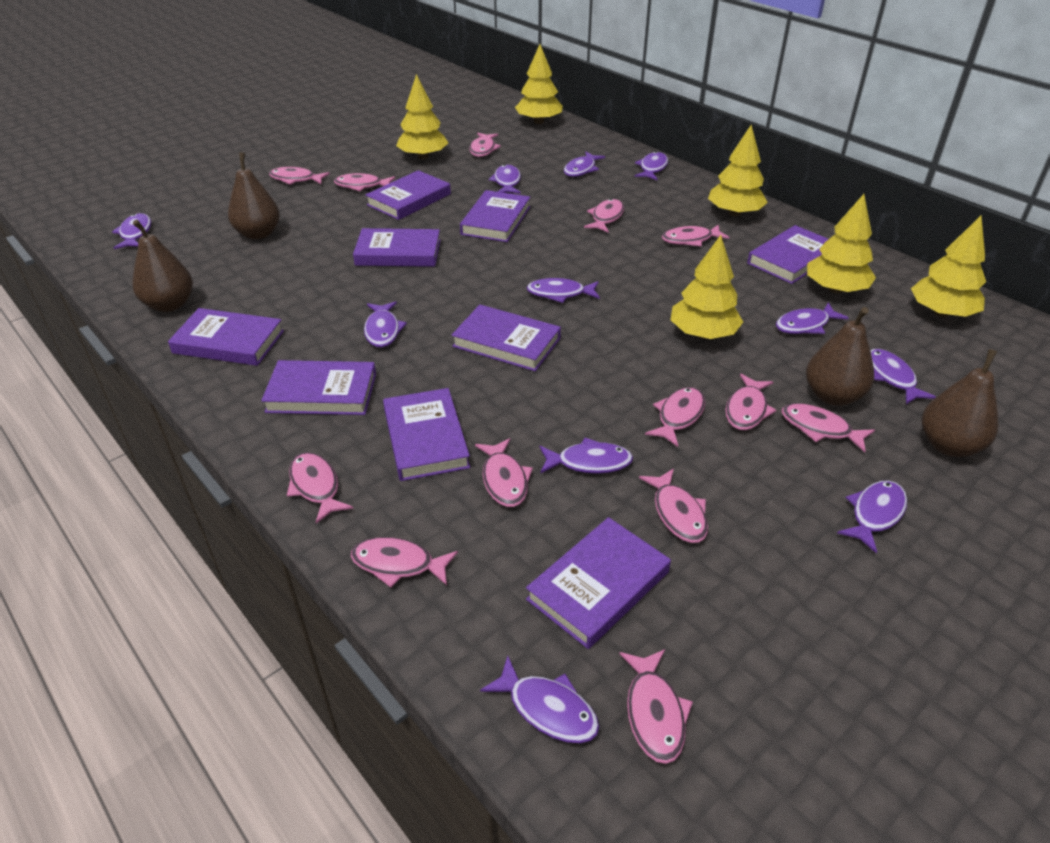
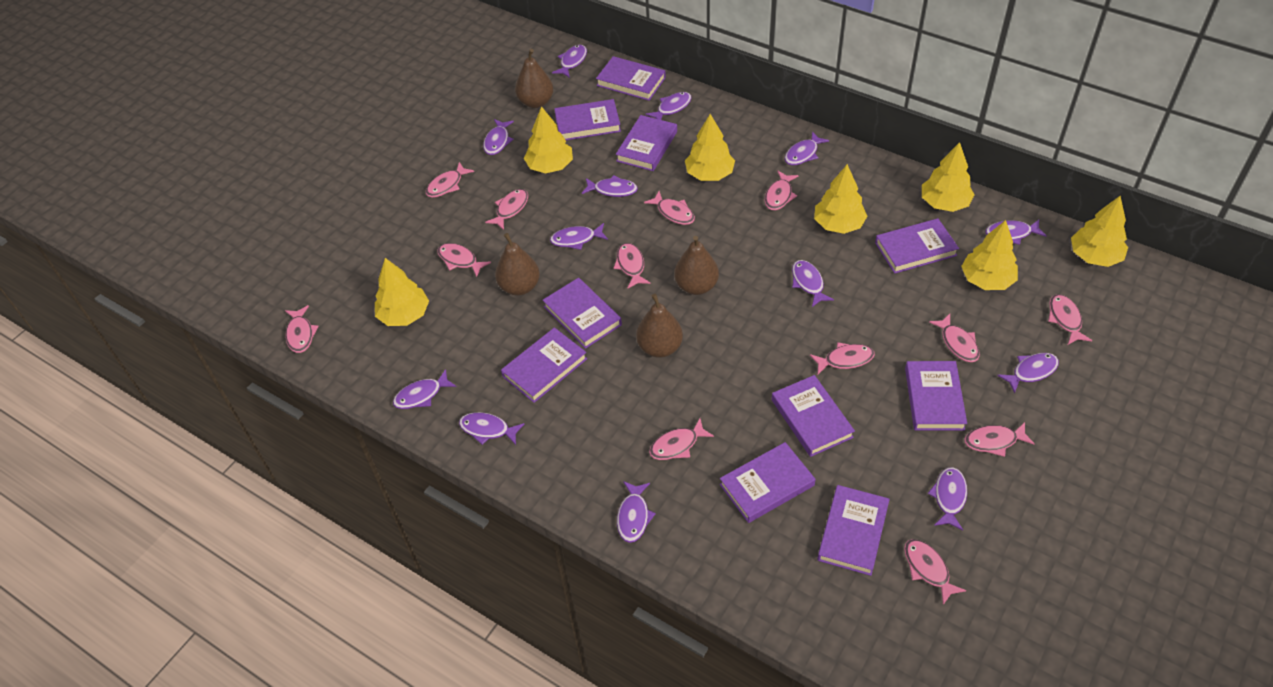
purple book: 9 -> 10
purple fish: 11 -> 13
yellow tree: 6 -> 7

